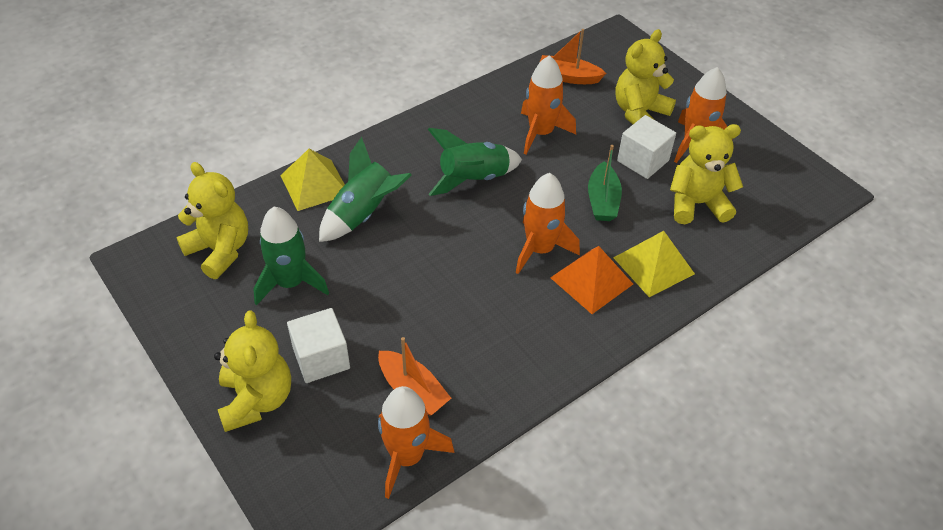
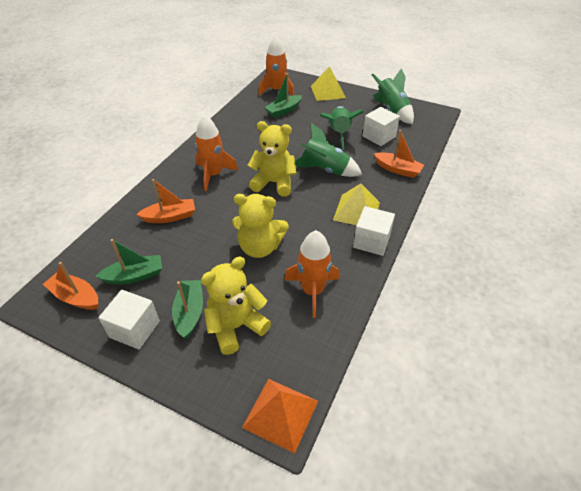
green boat: 1 -> 3
orange boat: 2 -> 3
orange rocket: 4 -> 3
white cube: 2 -> 3
yellow teddy bear: 4 -> 3

